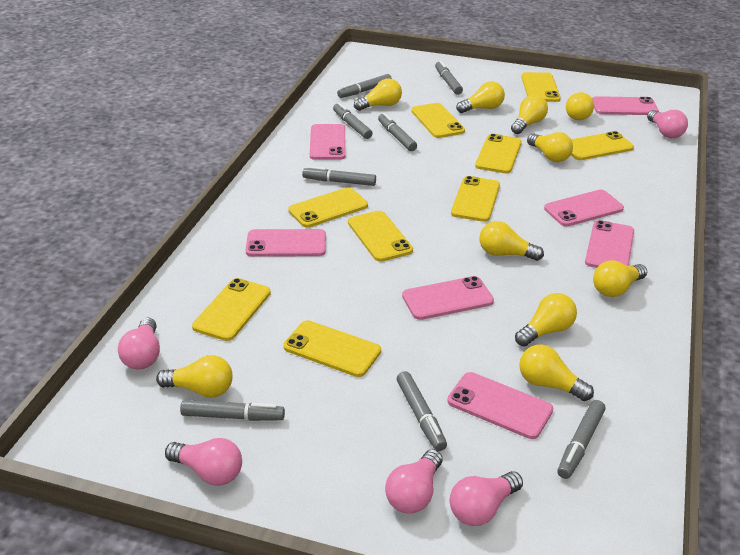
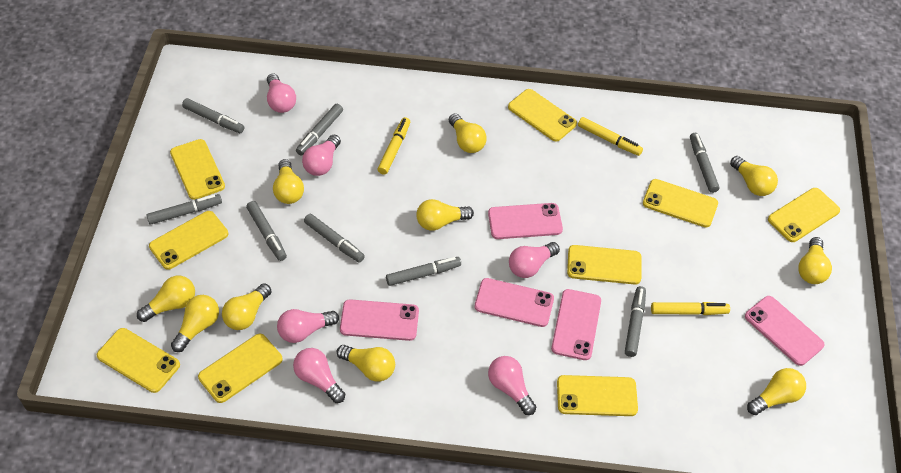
pink light bulb: 5 -> 6
pink phone: 7 -> 5
yellow marker: 0 -> 3

